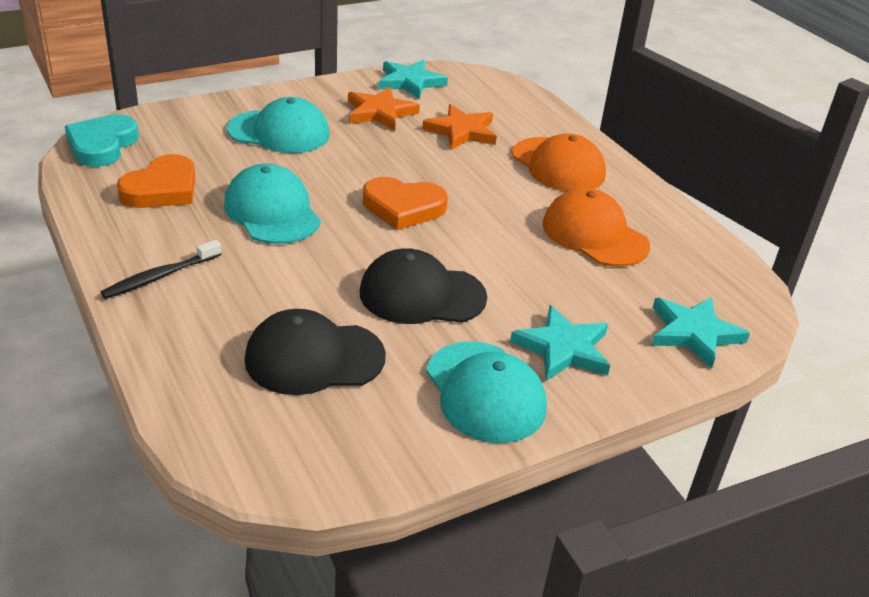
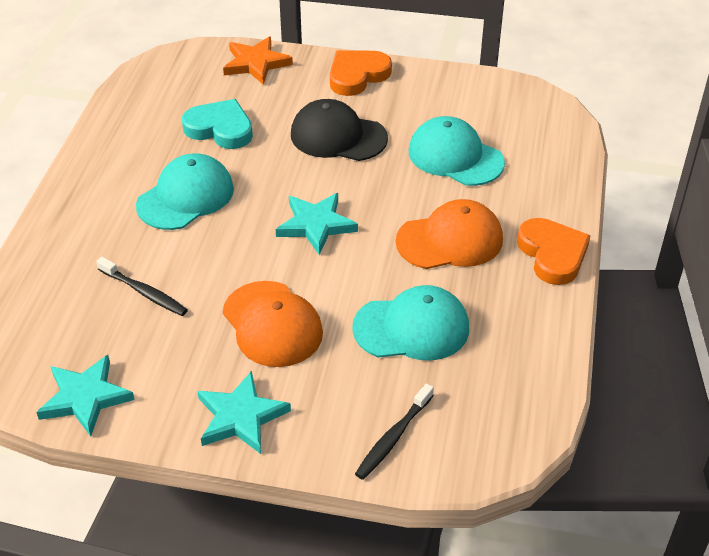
black cap: 2 -> 1
black toothbrush: 1 -> 2
orange star: 2 -> 1

